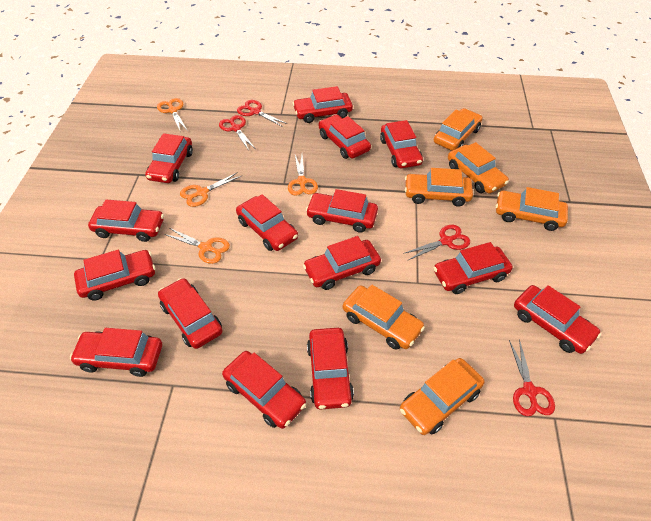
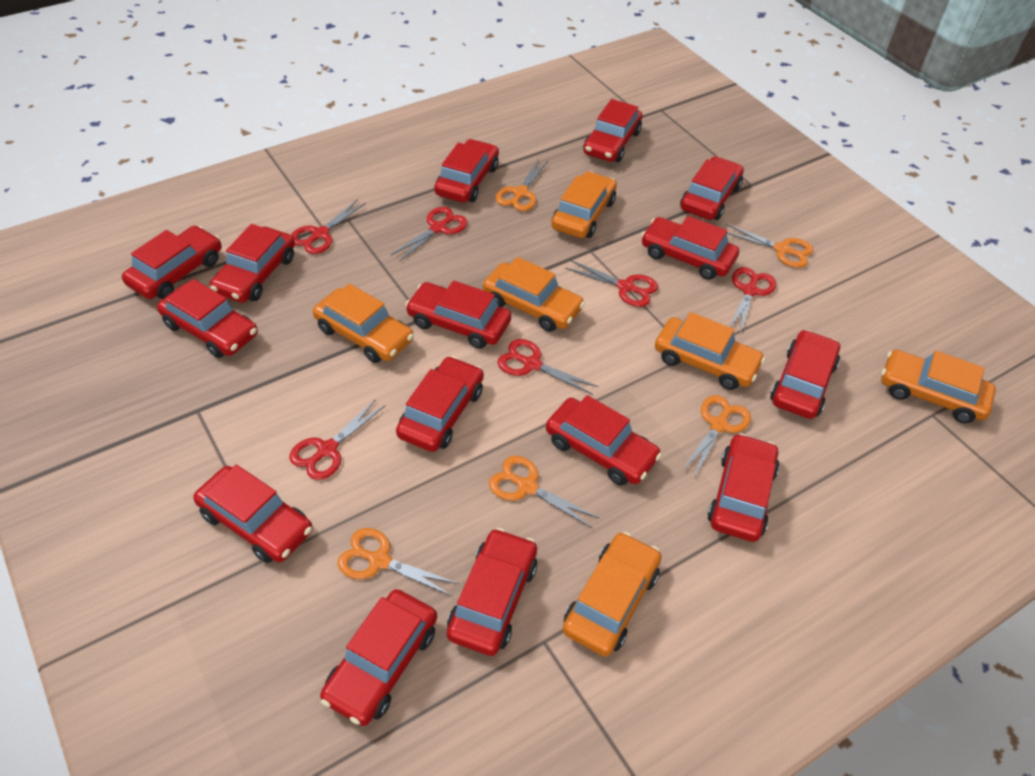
orange scissors: 4 -> 5
red scissors: 4 -> 6

